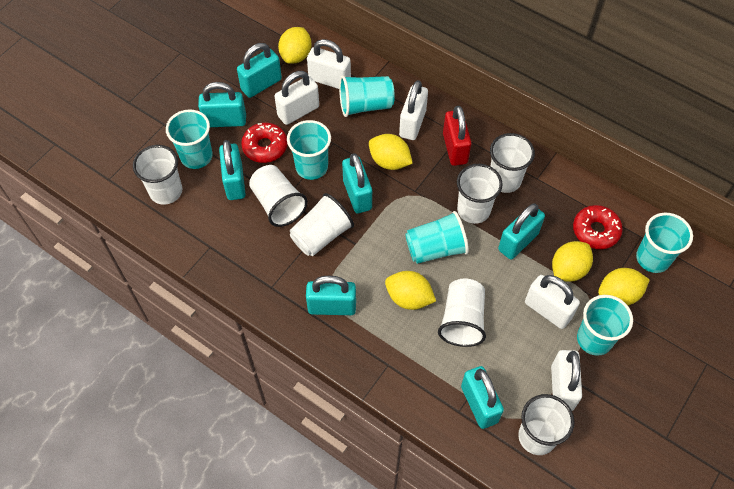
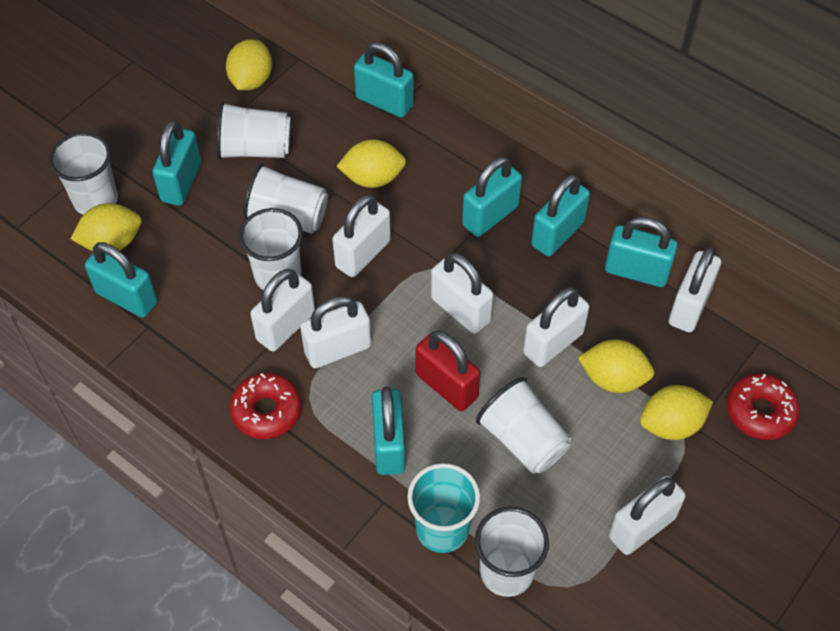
turquoise cup: 6 -> 1
white cup: 7 -> 6
white padlock: 5 -> 7

